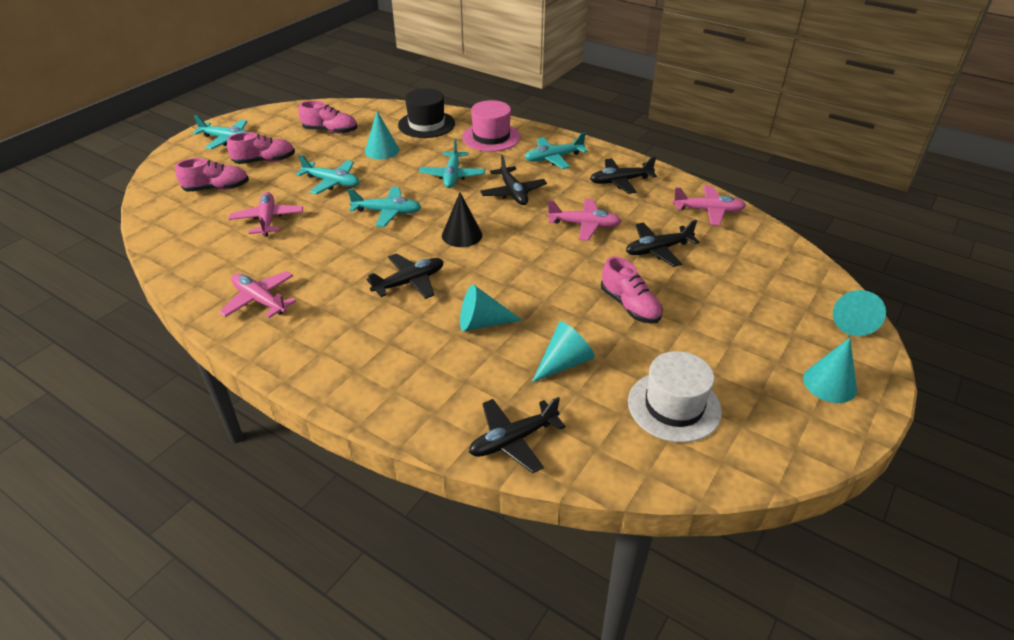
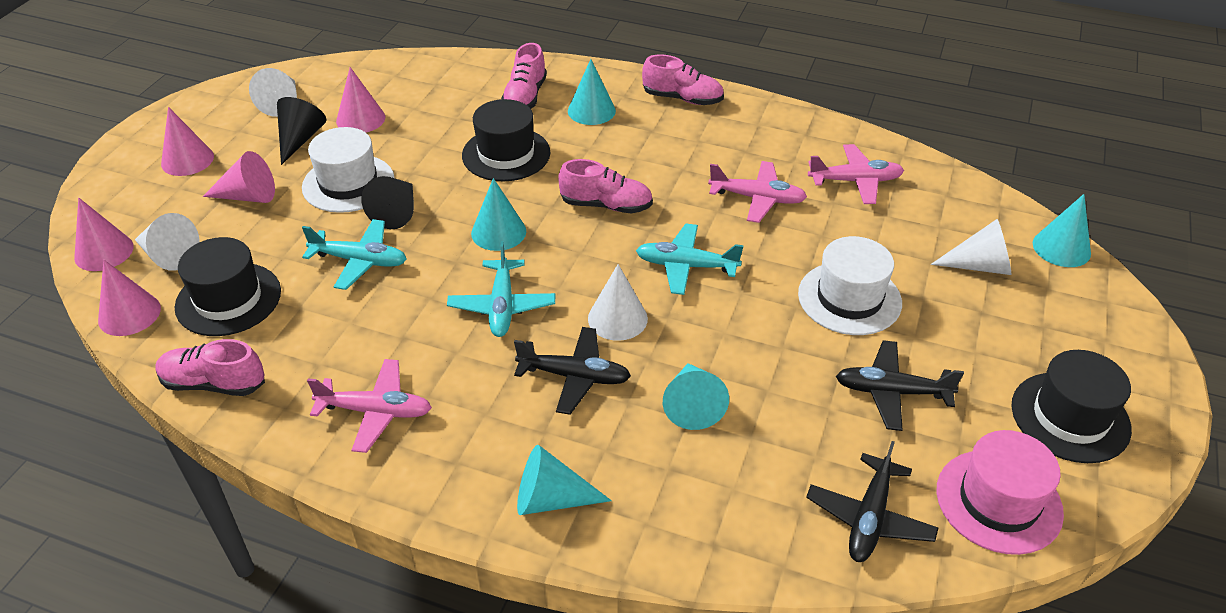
black cone: 1 -> 2
black hat: 1 -> 3
black plane: 5 -> 3
pink cone: 0 -> 5
pink plane: 4 -> 3
turquoise plane: 5 -> 3
white cone: 0 -> 4
white hat: 1 -> 2

